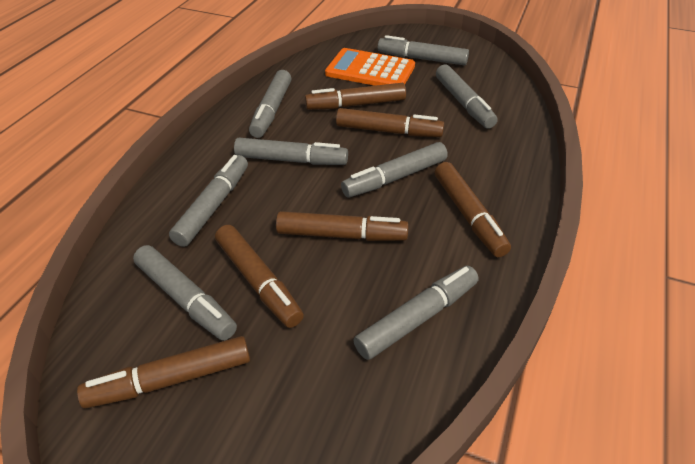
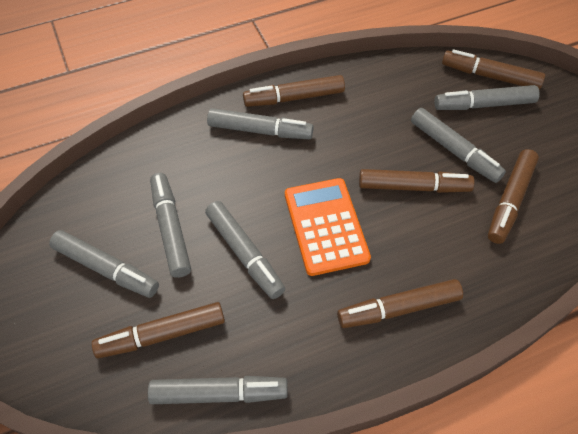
grey marker: 8 -> 7

